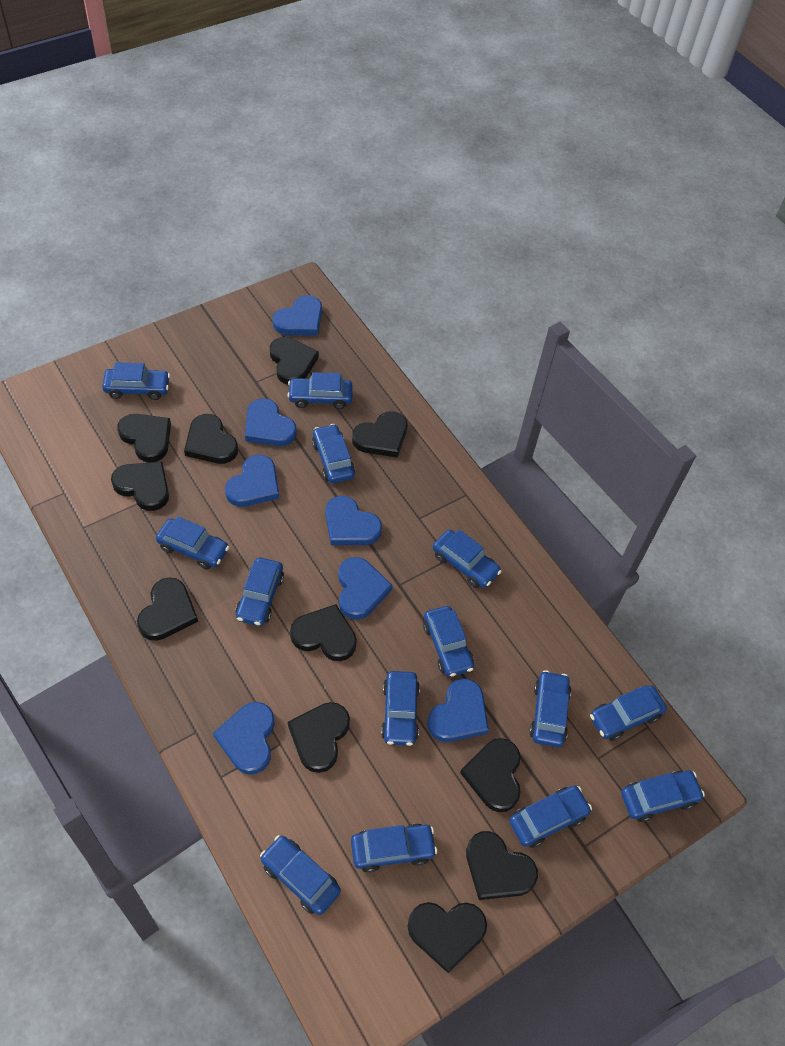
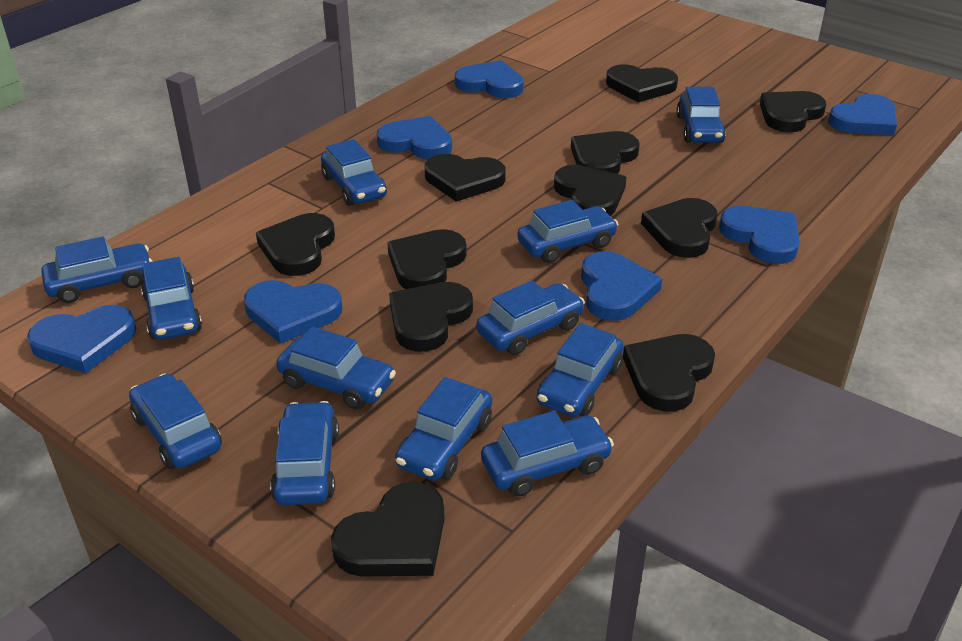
blue car: 14 -> 12

